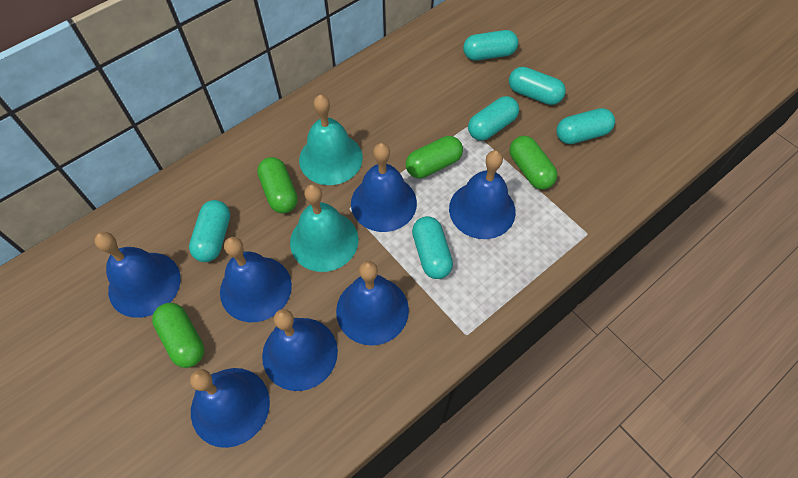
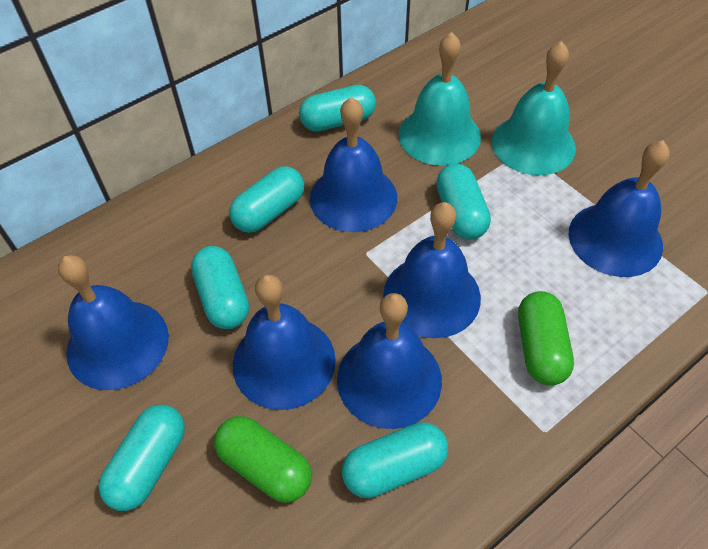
blue bell: 7 -> 6
green capsule: 4 -> 2

